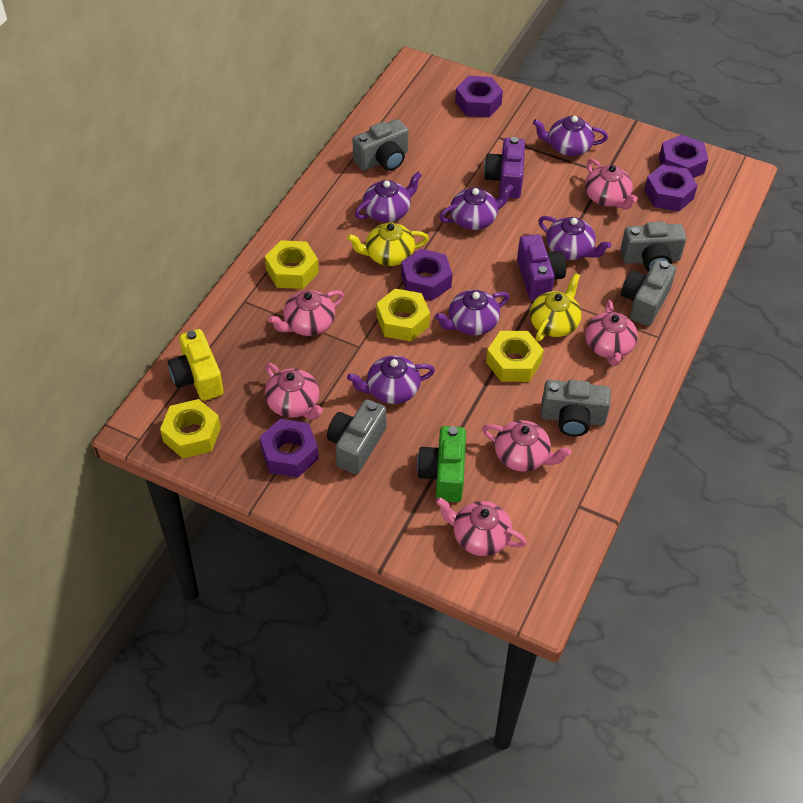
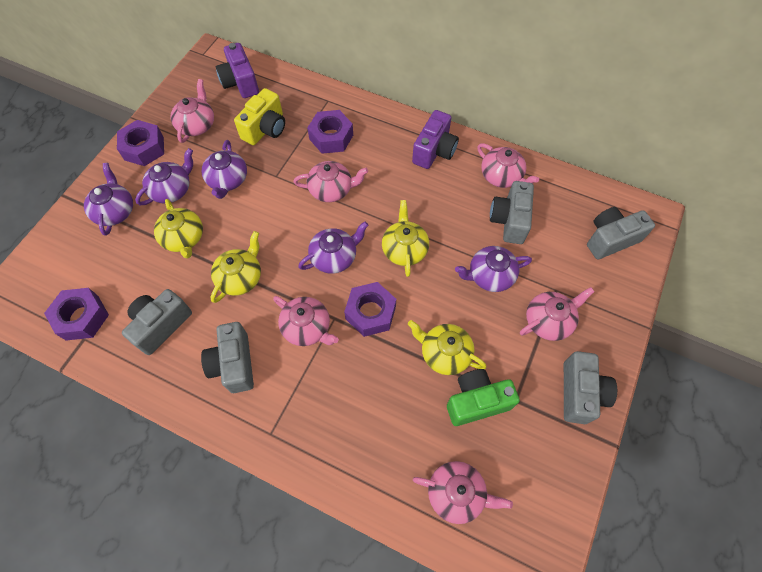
purple nut: 5 -> 4
purple teapot: 6 -> 5
yellow nut: 4 -> 0
yellow teapot: 2 -> 4

